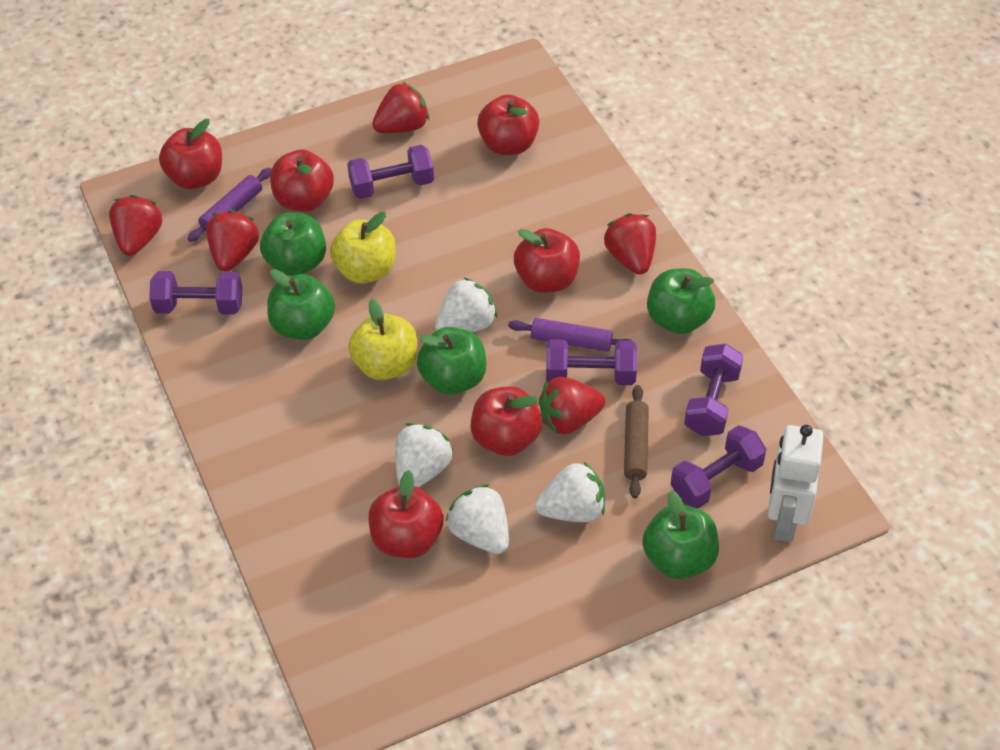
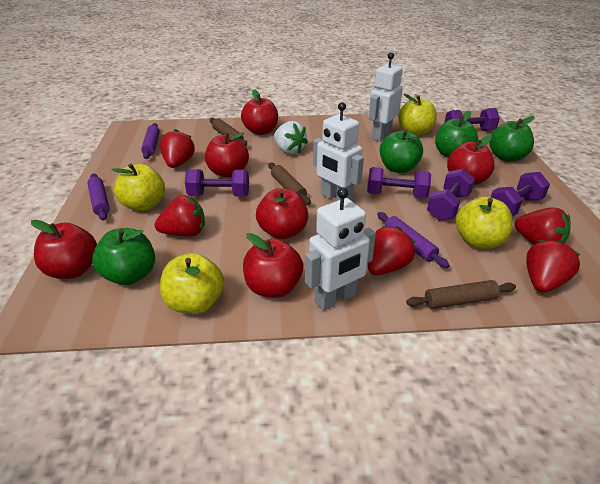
brown rolling pin: 1 -> 3
green apple: 5 -> 4
purple rolling pin: 2 -> 3
white robot: 1 -> 3
white strawberry: 4 -> 1
yellow apple: 2 -> 4

